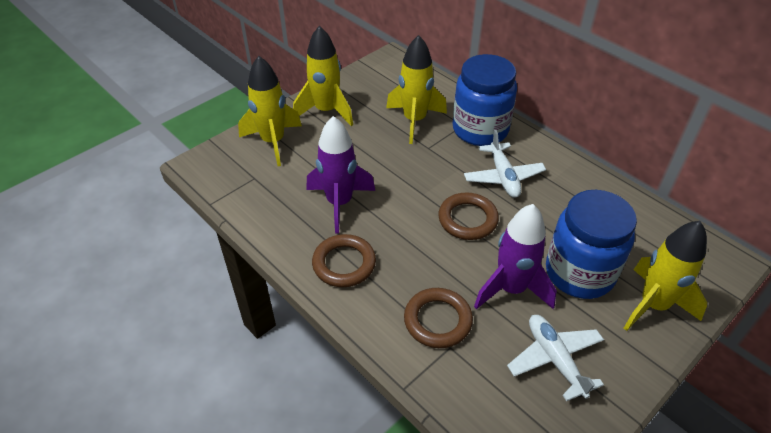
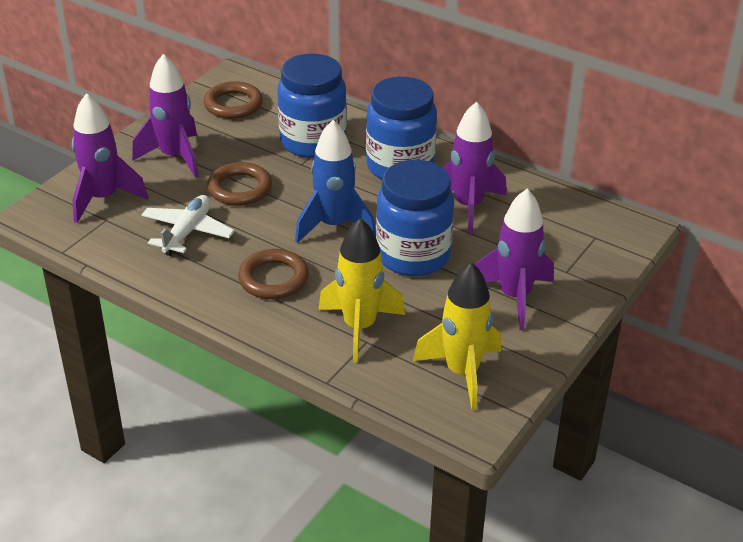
blue jar: 2 -> 3
blue rocket: 0 -> 1
purple rocket: 2 -> 4
white plane: 2 -> 1
yellow rocket: 4 -> 2

